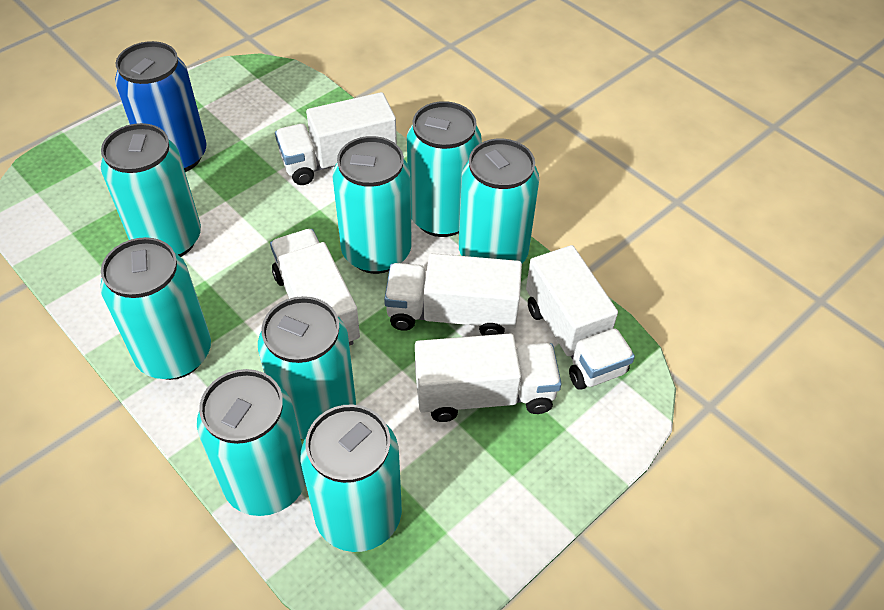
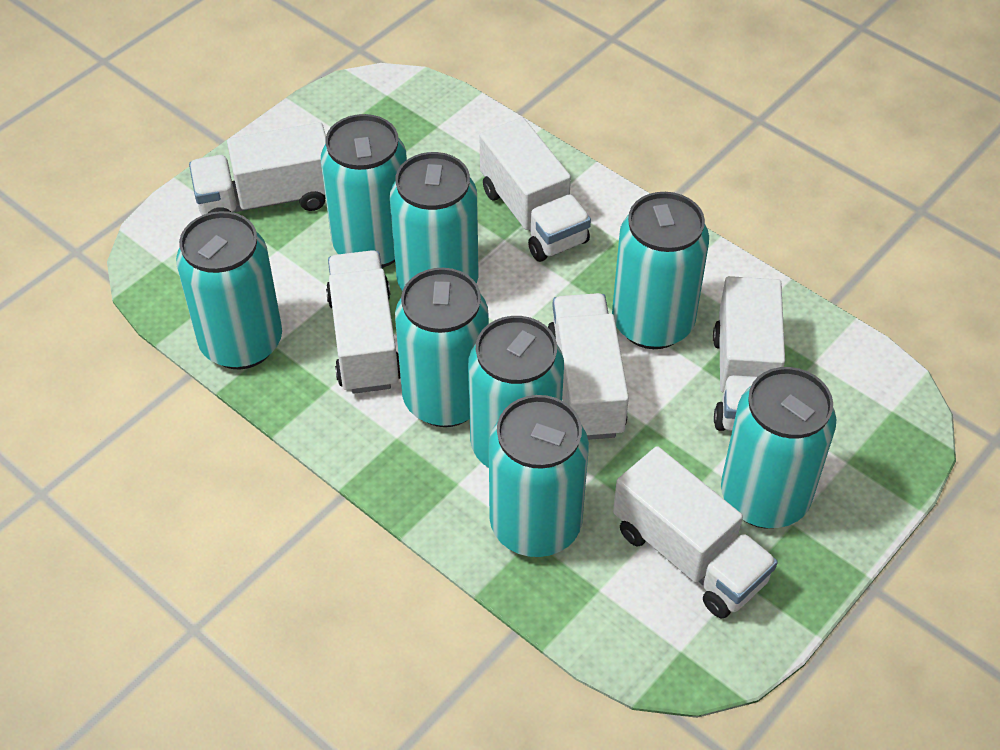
blue can: 1 -> 0
white truck: 5 -> 6

